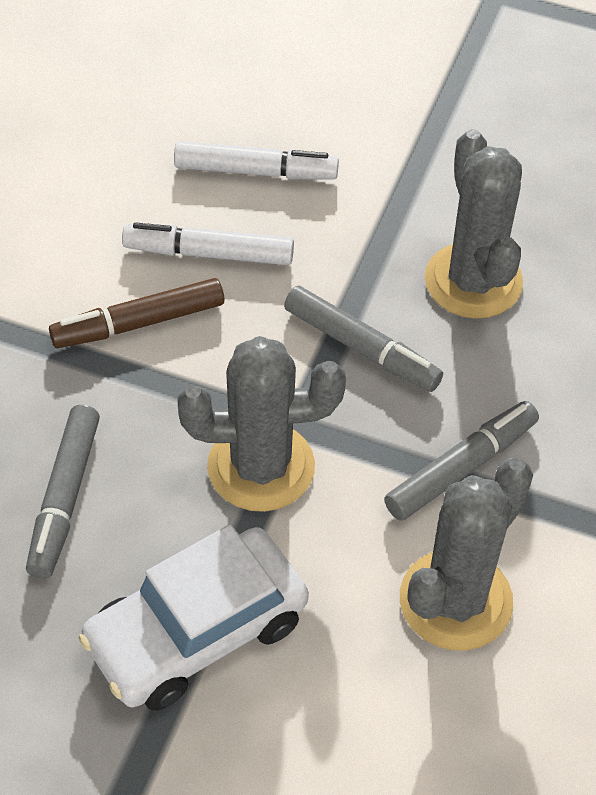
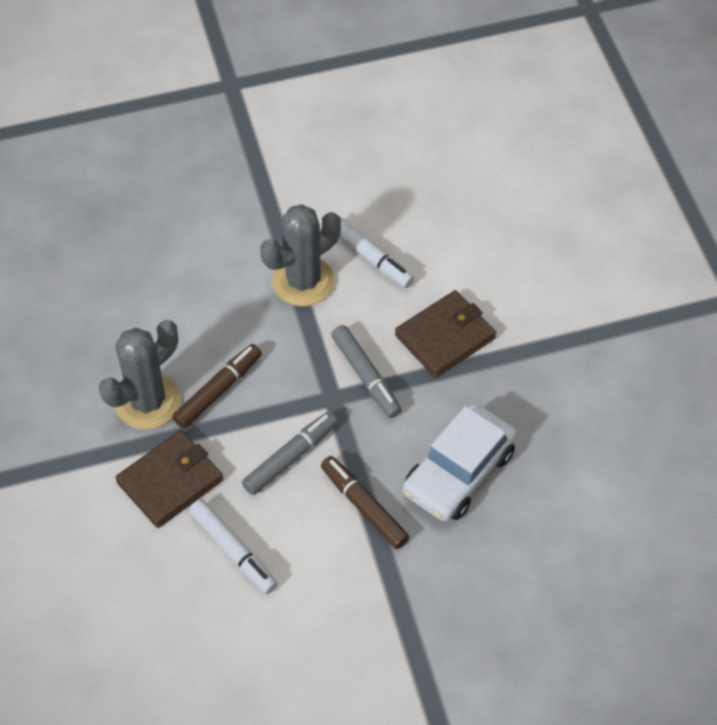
brown marker: 1 -> 2
brown wallet: 0 -> 2
grey cactus: 3 -> 2
grey marker: 3 -> 2

